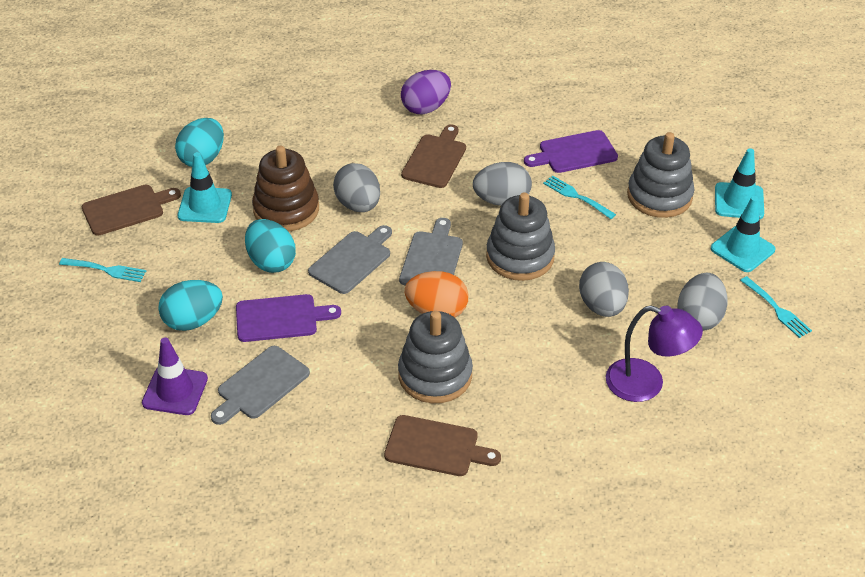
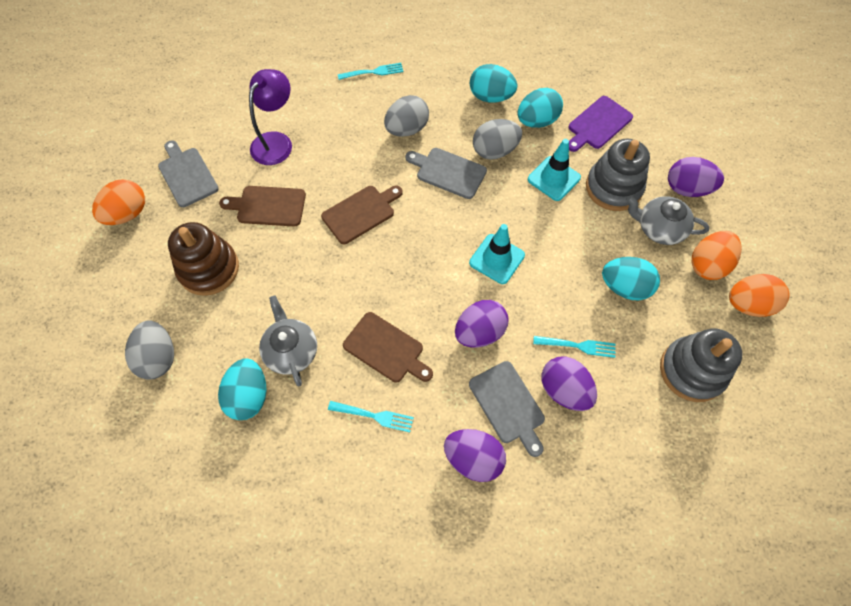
grey egg: 4 -> 3
grey stacking toy: 3 -> 2
grey teapot: 0 -> 2
orange egg: 1 -> 3
purple cutting board: 2 -> 1
purple egg: 1 -> 4
purple traffic cone: 1 -> 0
turquoise egg: 3 -> 4
turquoise traffic cone: 3 -> 2

